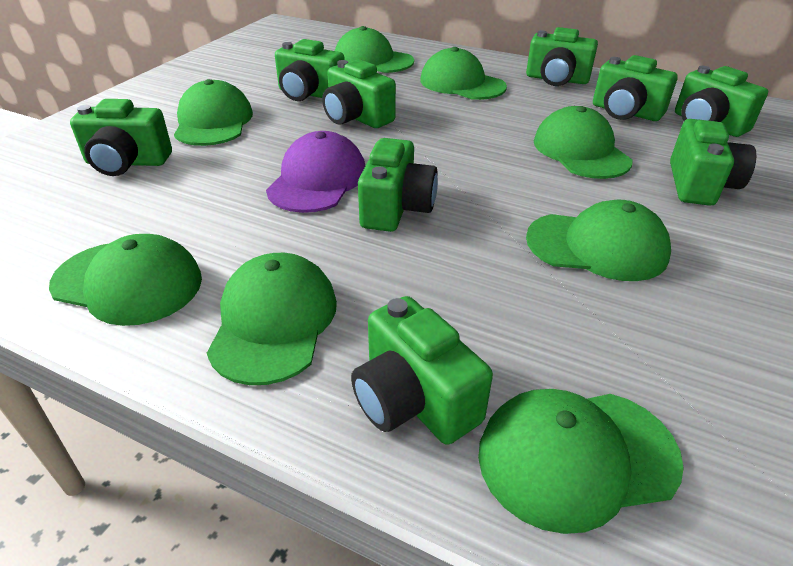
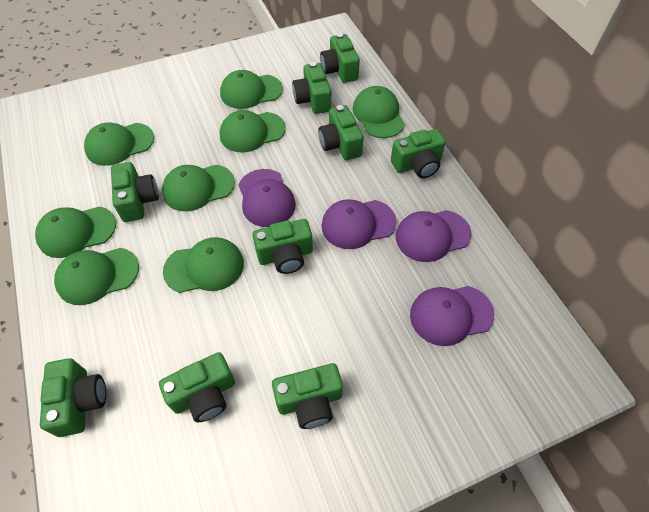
purple cap: 1 -> 4

